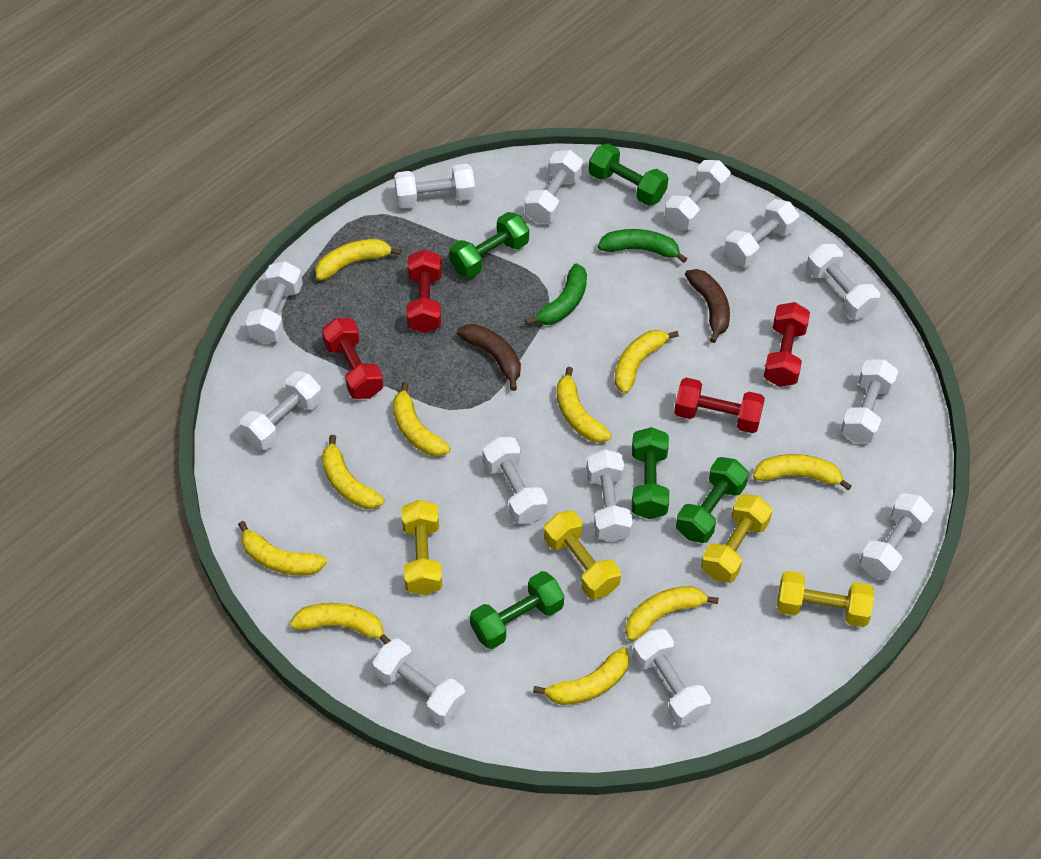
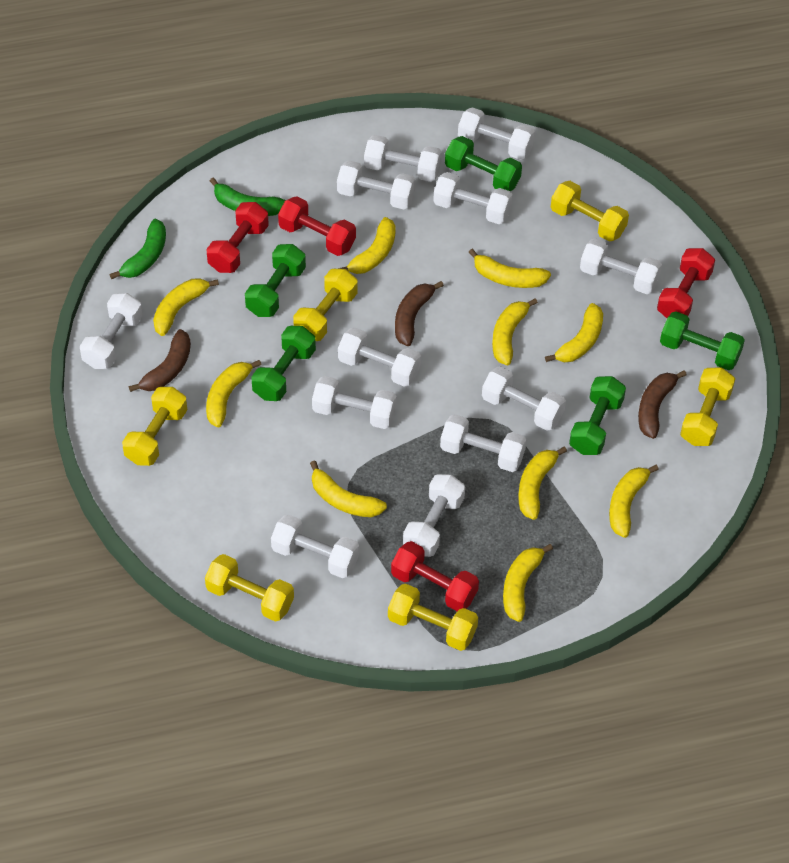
brown banana: 2 -> 3
white dumbbell: 13 -> 12
yellow dumbbell: 4 -> 6

